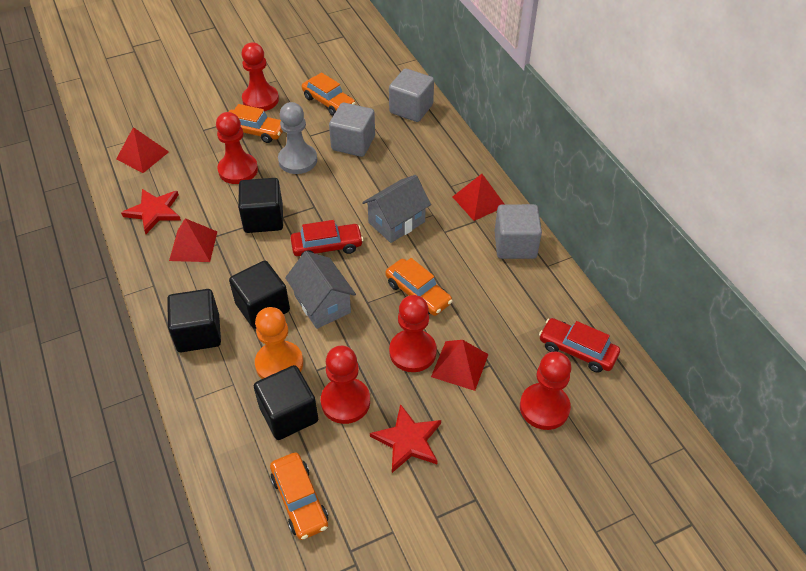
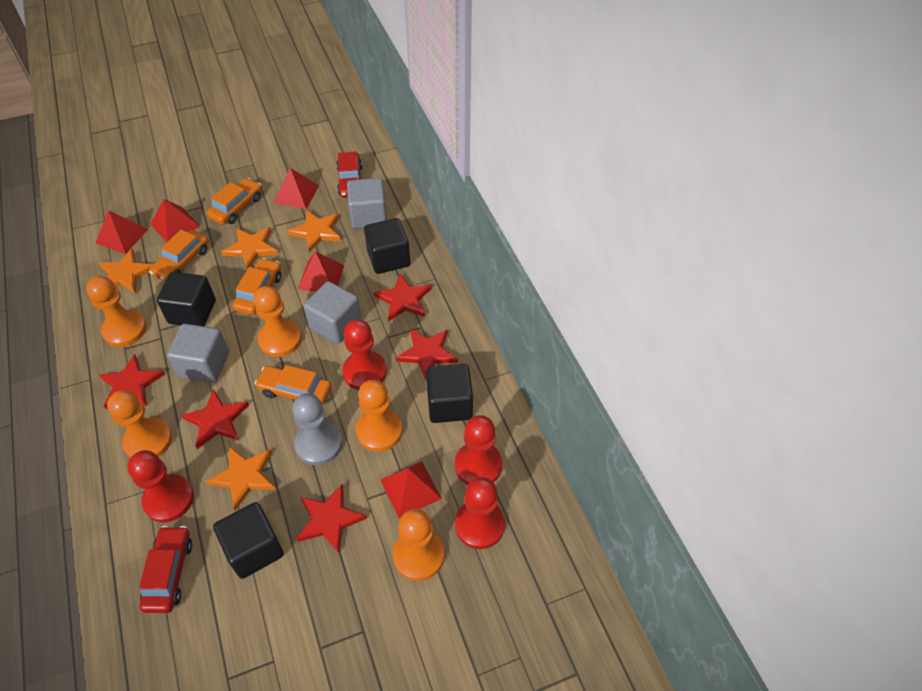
grey house: 2 -> 0
orange pawn: 1 -> 5
orange star: 0 -> 4
red pawn: 5 -> 4
red pyramid: 4 -> 5
red star: 2 -> 5

